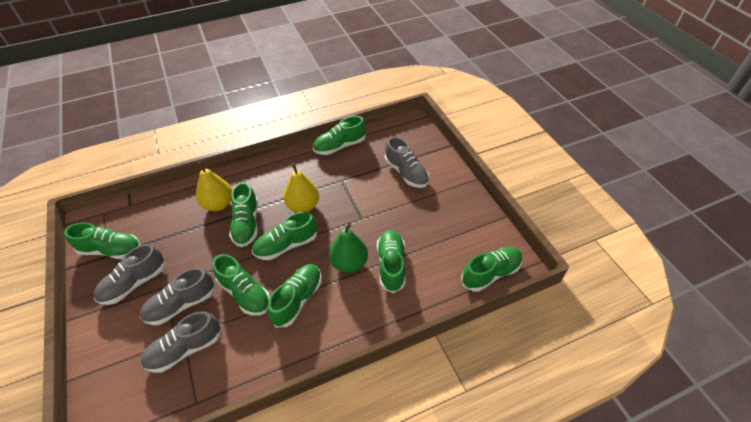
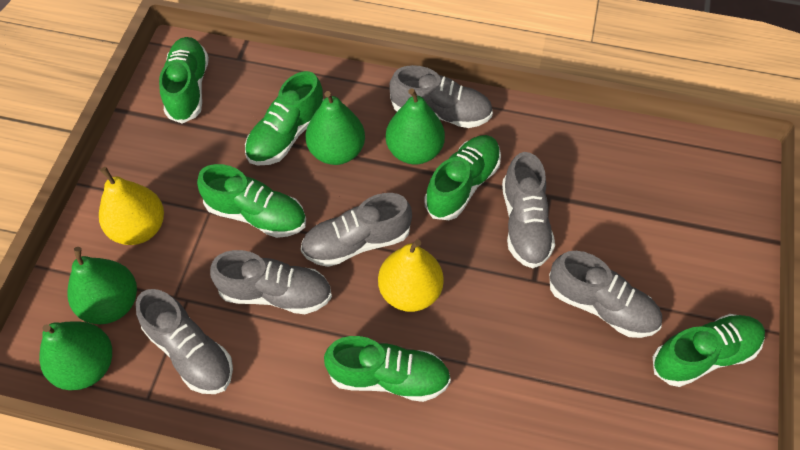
green pear: 1 -> 4
green shoe: 8 -> 6
grey shoe: 4 -> 6

